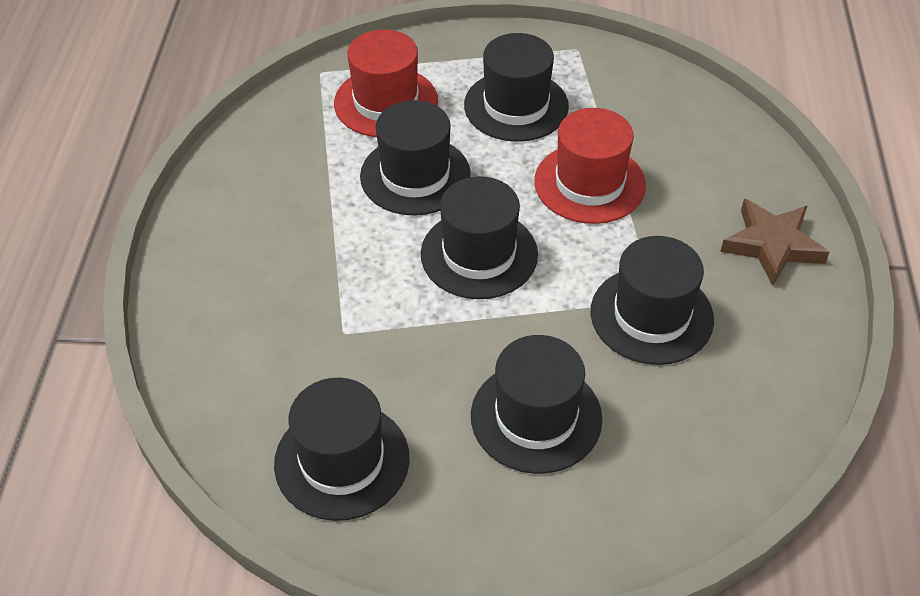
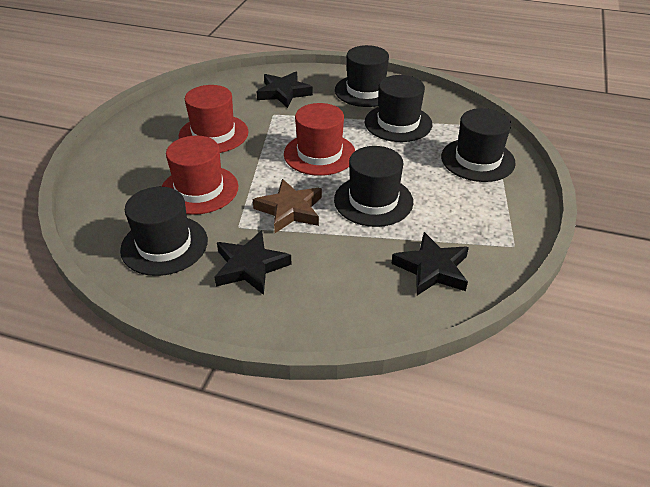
black hat: 6 -> 5
black star: 0 -> 3
red hat: 2 -> 3

